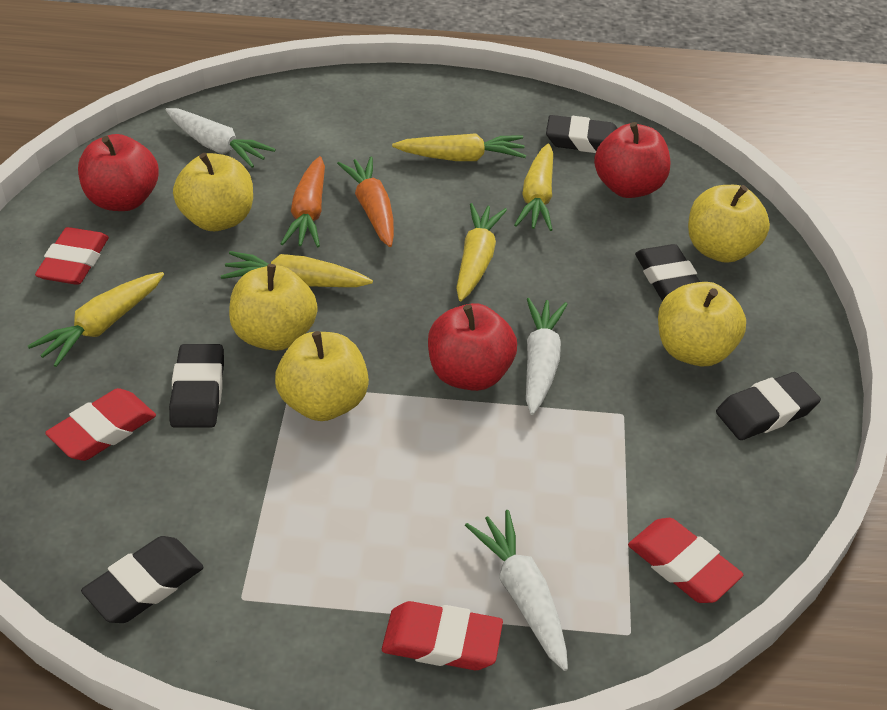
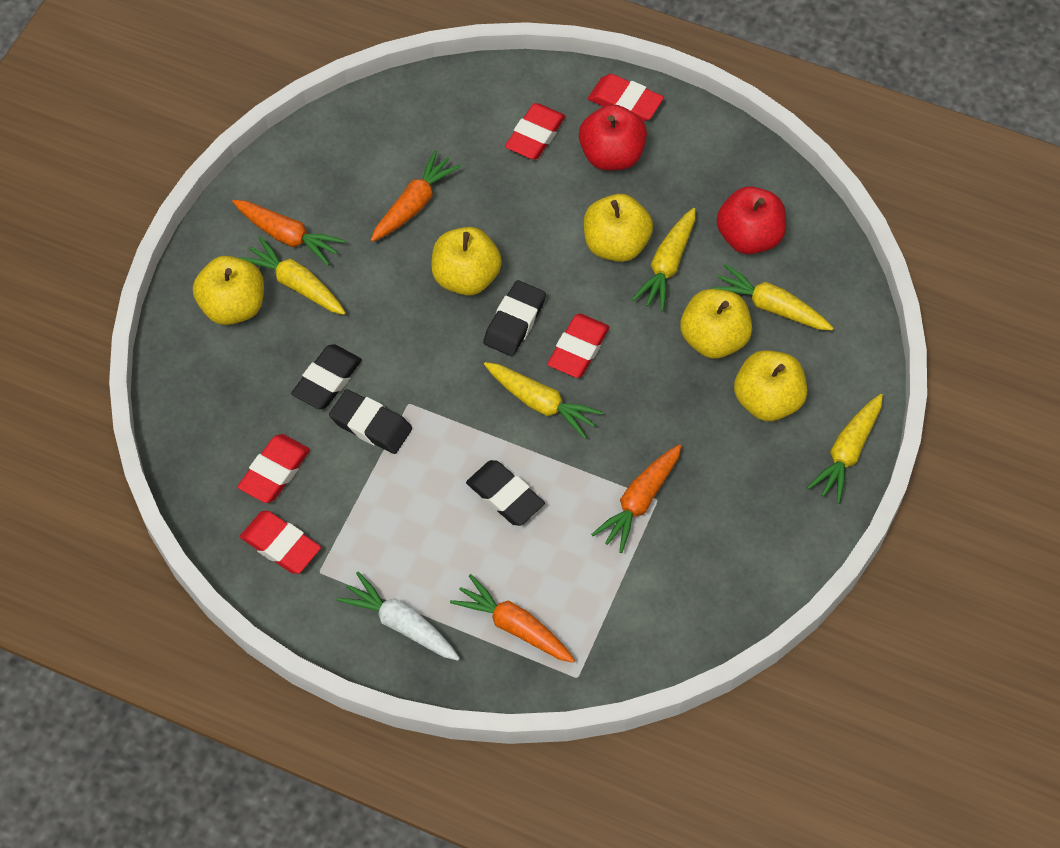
black eraser: 5 -> 4
orange carrot: 2 -> 4
red apple: 3 -> 2
red eraser: 4 -> 5
white carrot: 3 -> 1

